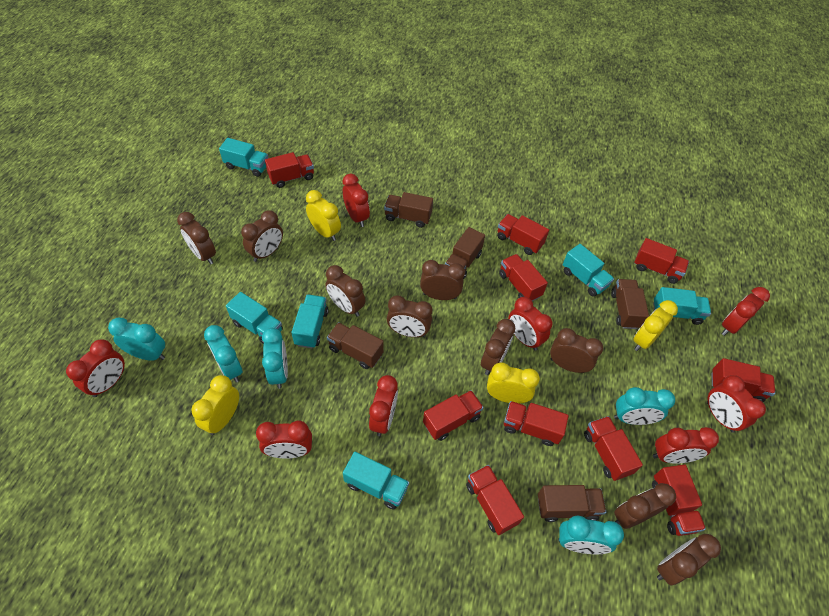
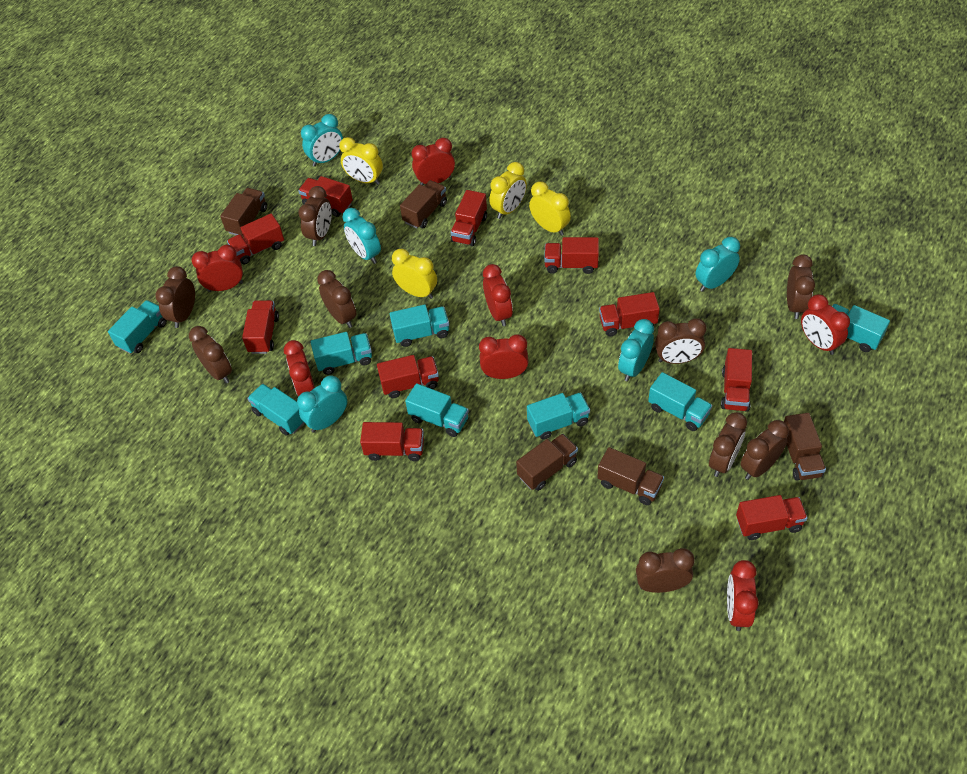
red clock: 8 -> 7
turquoise truck: 6 -> 8

